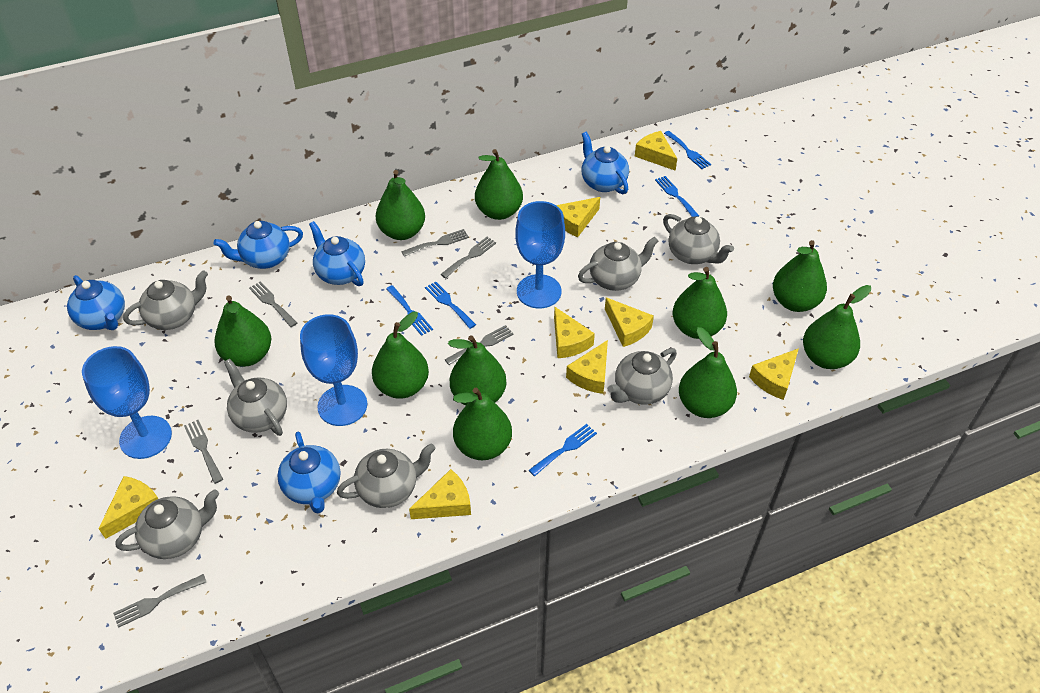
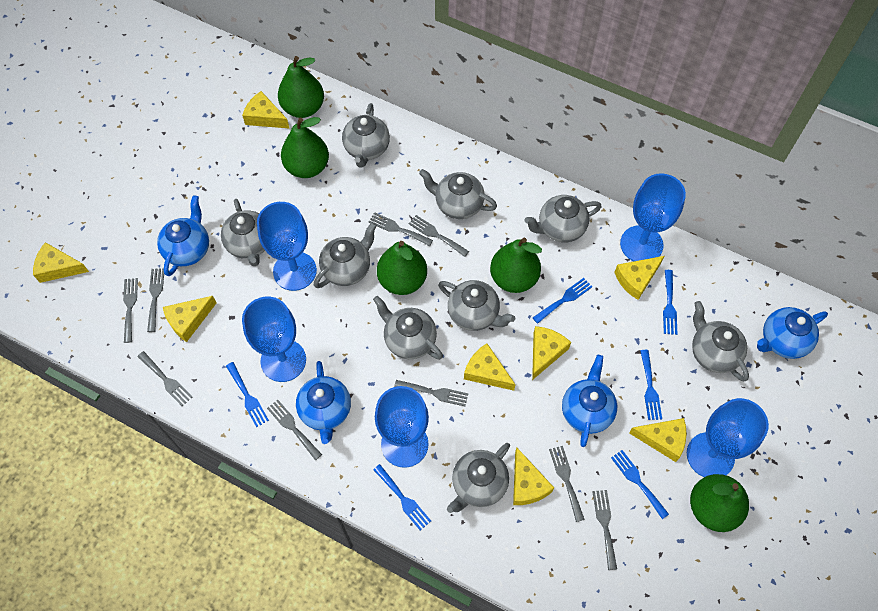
blue fork: 5 -> 6
blue goblet: 3 -> 5
blue teapot: 5 -> 4
green pear: 10 -> 5
grey fork: 6 -> 9
grey teapot: 7 -> 9

